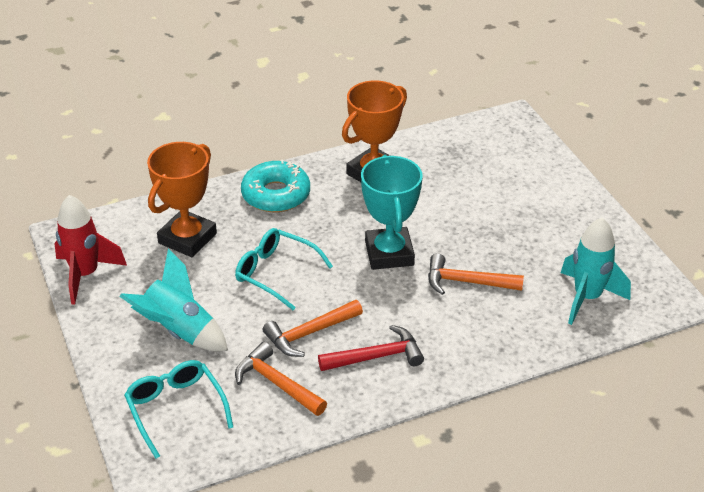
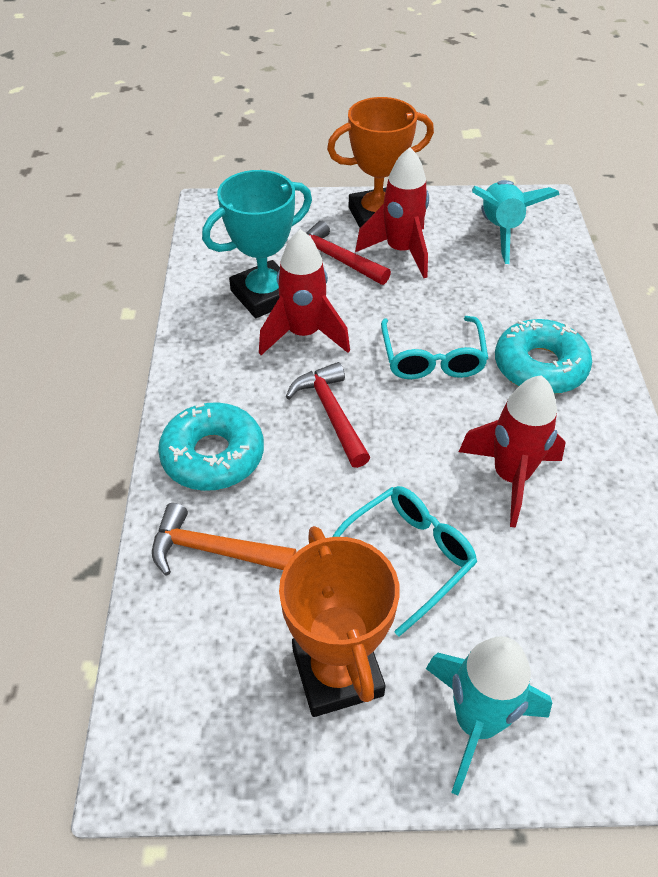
orange hammer: 3 -> 1
red hammer: 1 -> 2
red rocket: 1 -> 3
turquoise donut: 1 -> 2

